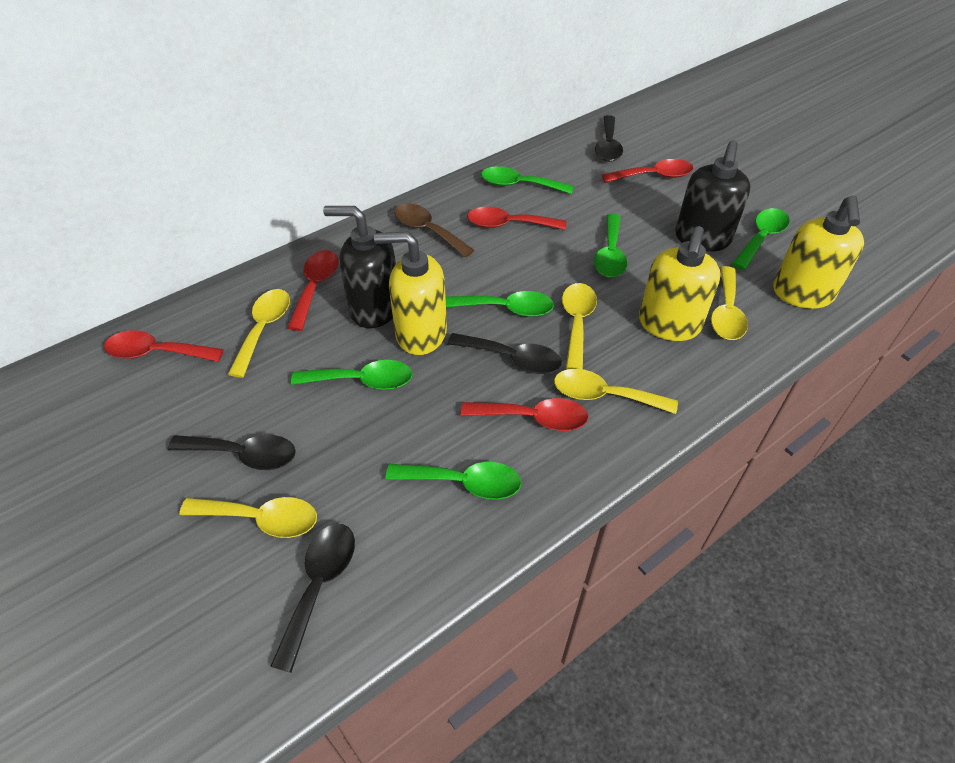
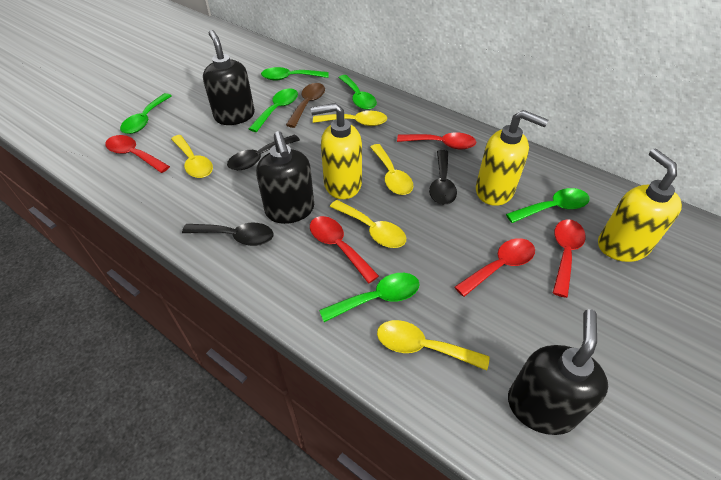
black soap dispenser: 2 -> 3
black spoon: 4 -> 3

